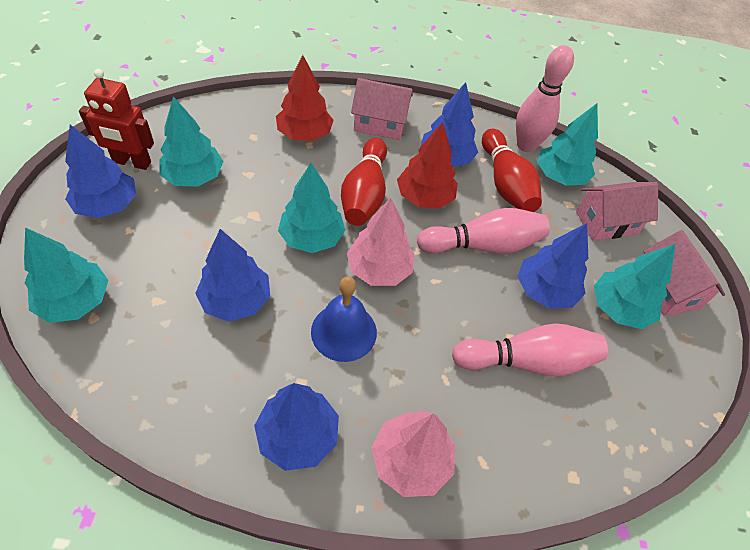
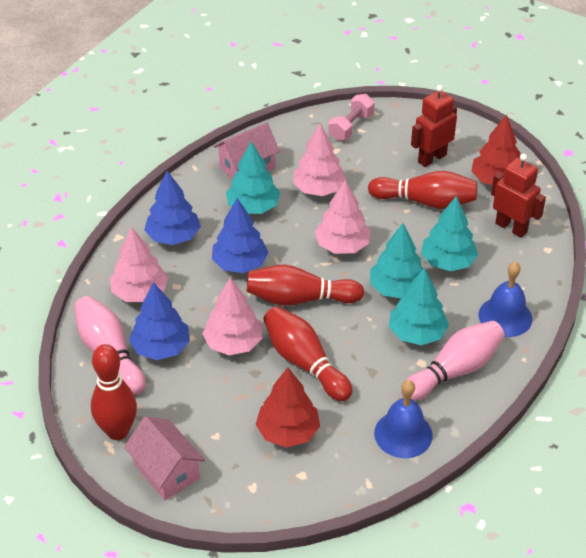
blue bell: 1 -> 2
blue tree: 5 -> 3
pink bowling pin: 3 -> 2
pink dumbbell: 0 -> 1
pink house: 3 -> 2
pink tree: 2 -> 4
red bowling pin: 2 -> 4
red robot: 1 -> 2
turquoise tree: 5 -> 4

